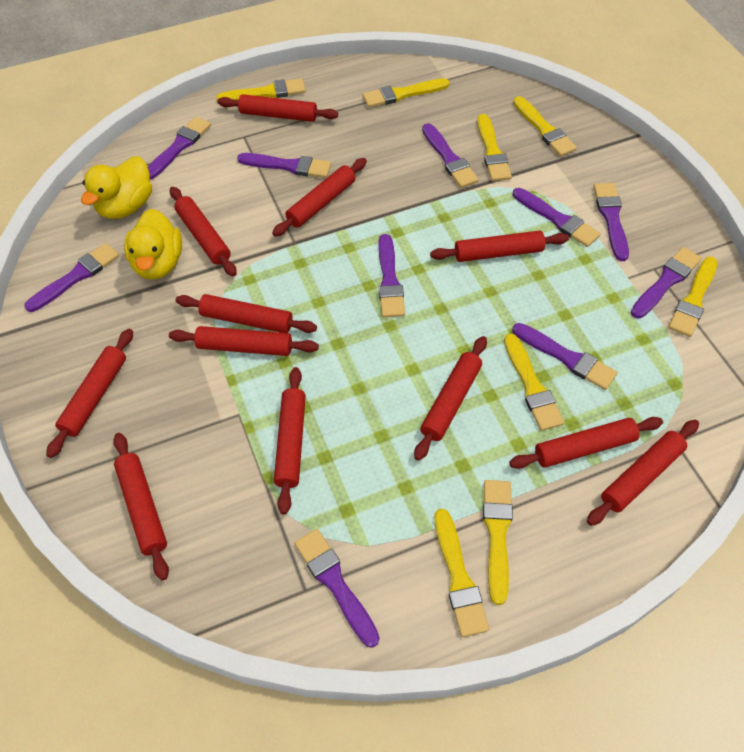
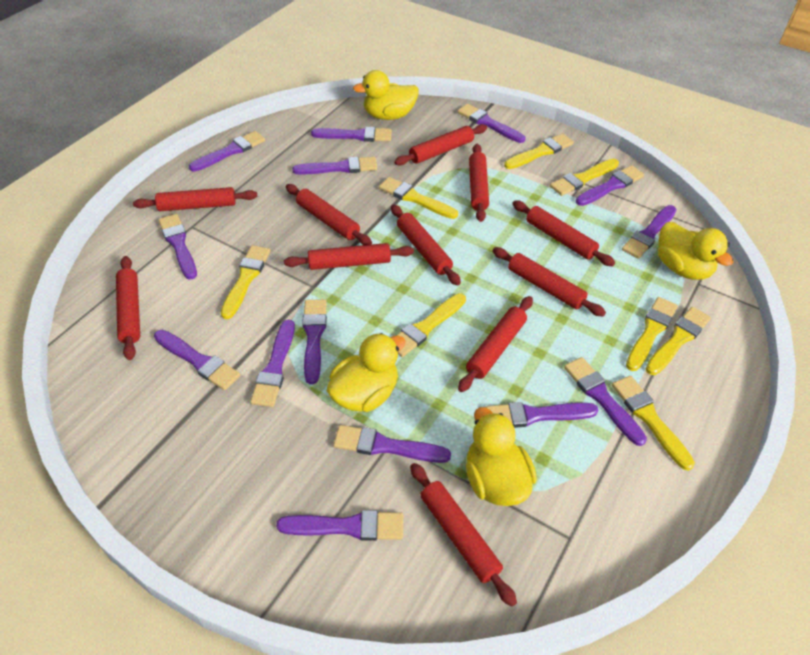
purple brush: 10 -> 14
red rolling pin: 12 -> 11
yellow duck: 2 -> 4

